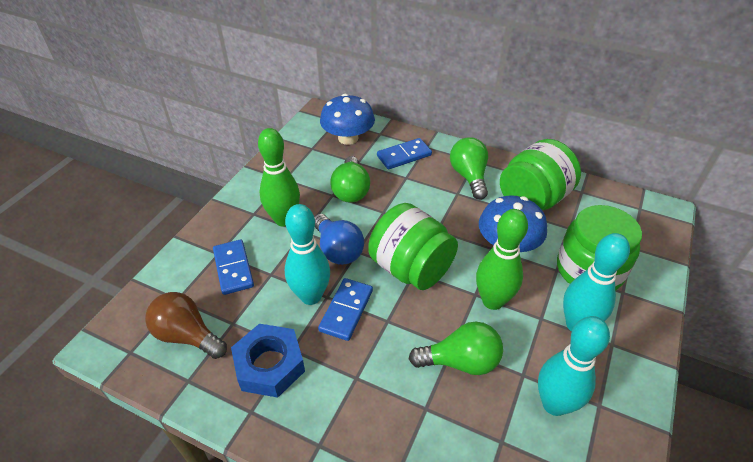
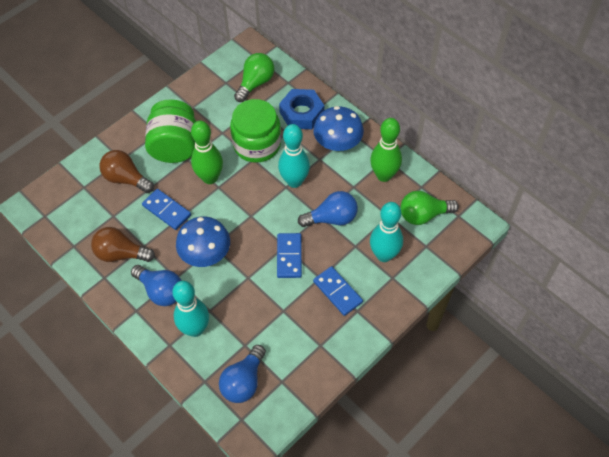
blue light bulb: 1 -> 3
brown light bulb: 1 -> 2
green jar: 3 -> 2
green light bulb: 3 -> 2

